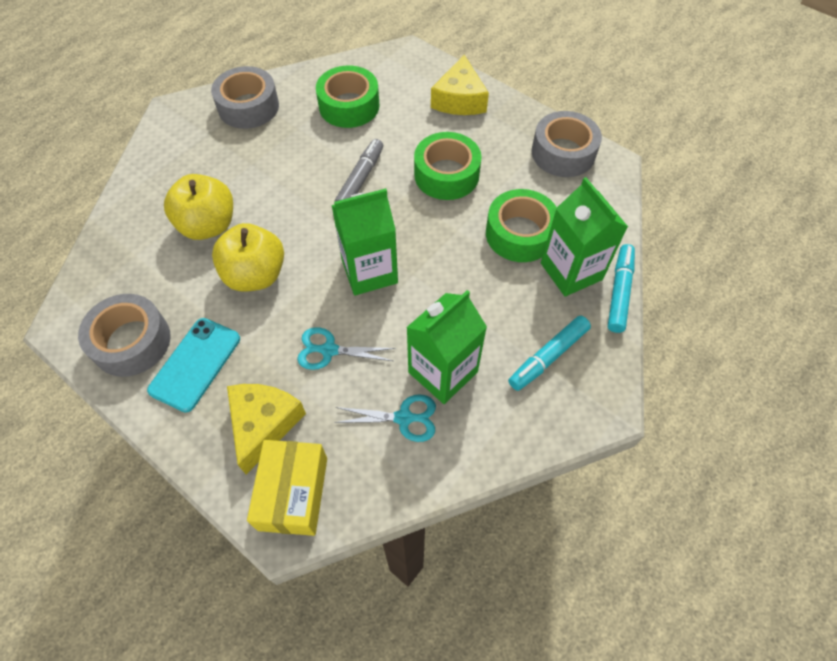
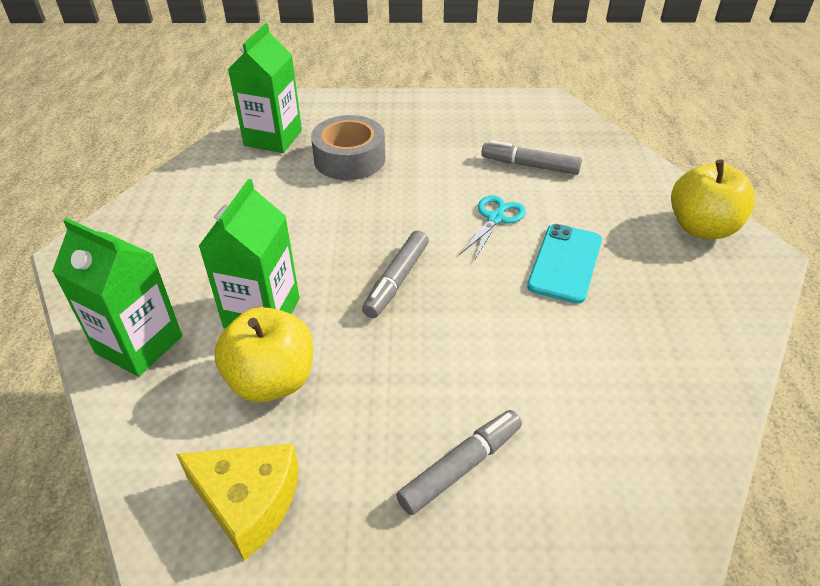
green tape: 3 -> 0
grey marker: 1 -> 3
grey tape: 3 -> 1
turquoise marker: 2 -> 0
turquoise scissors: 2 -> 1
yellow box: 1 -> 0
yellow cheese: 2 -> 1

